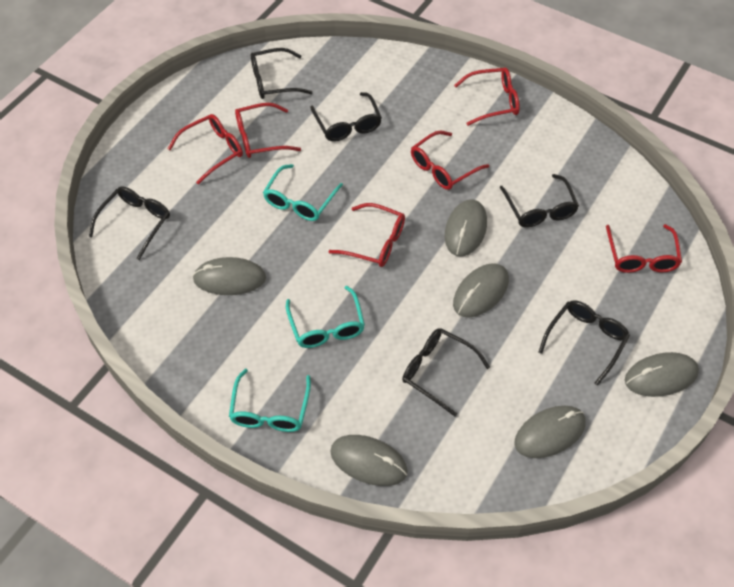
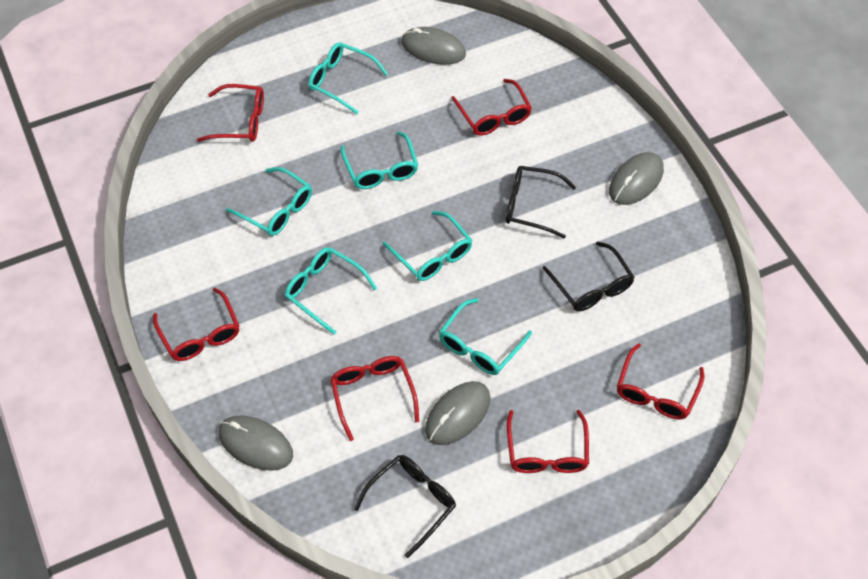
black glasses: 6 -> 3
grey mouse: 6 -> 4
turquoise glasses: 3 -> 6

